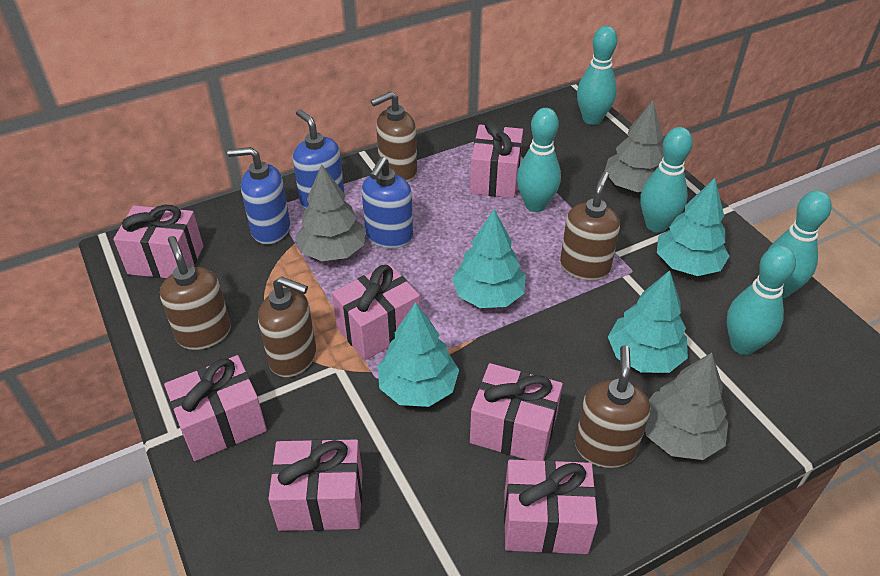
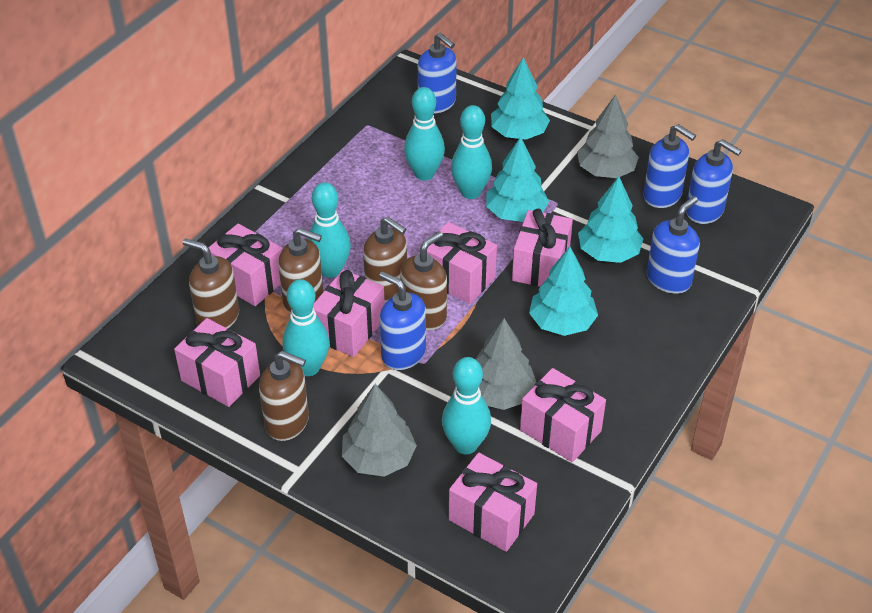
blue soap dispenser: 3 -> 5

